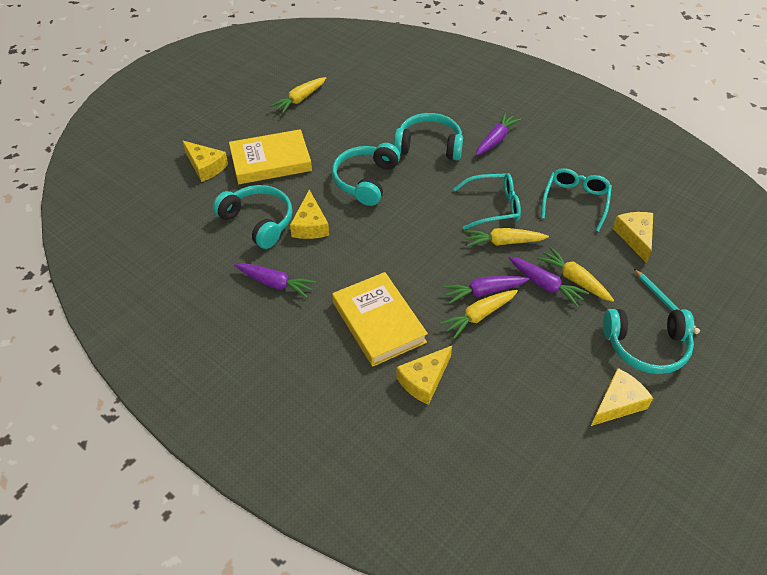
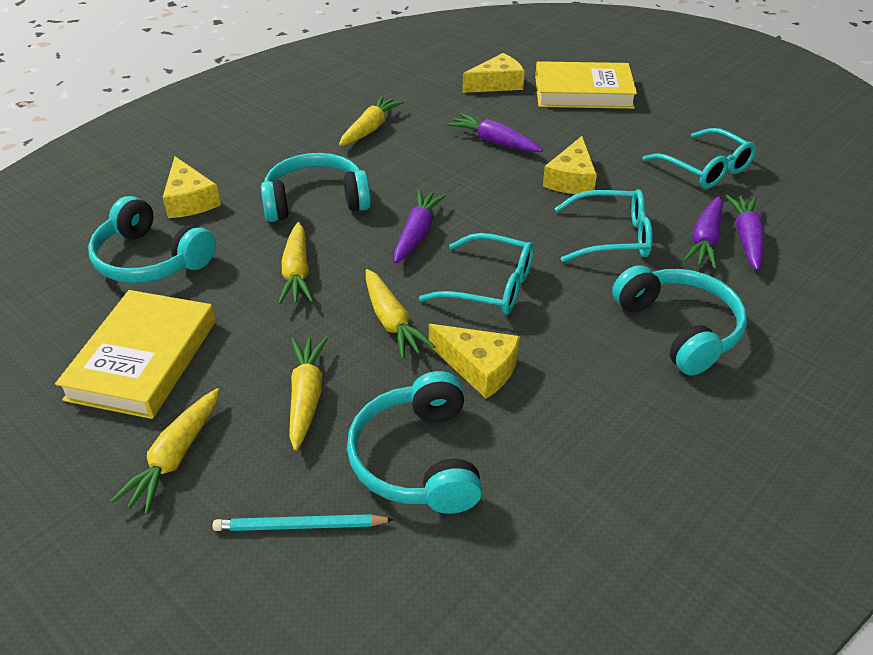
turquoise glasses: 2 -> 3
yellow carrot: 4 -> 5
yellow cheese: 5 -> 4

